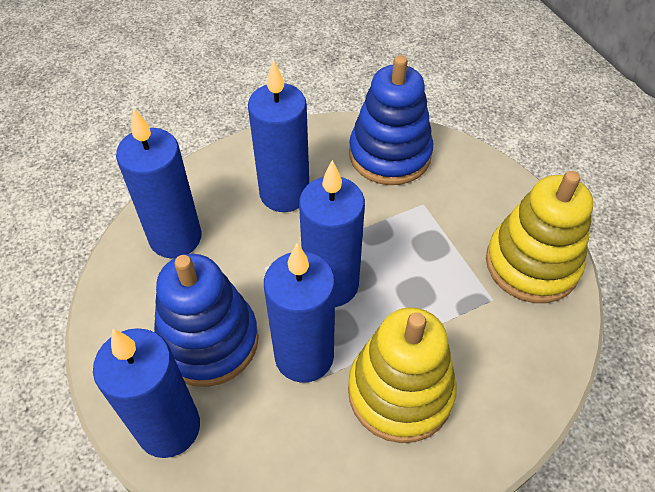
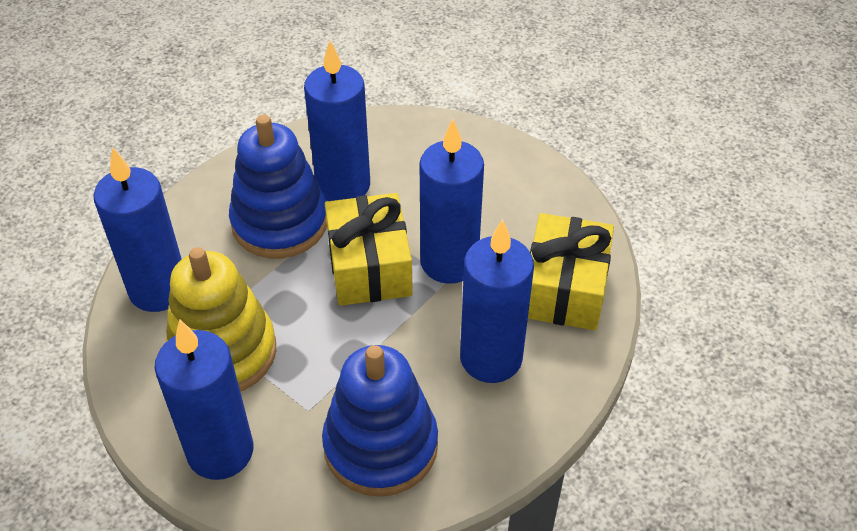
yellow gift: 0 -> 2
yellow stacking toy: 2 -> 1

